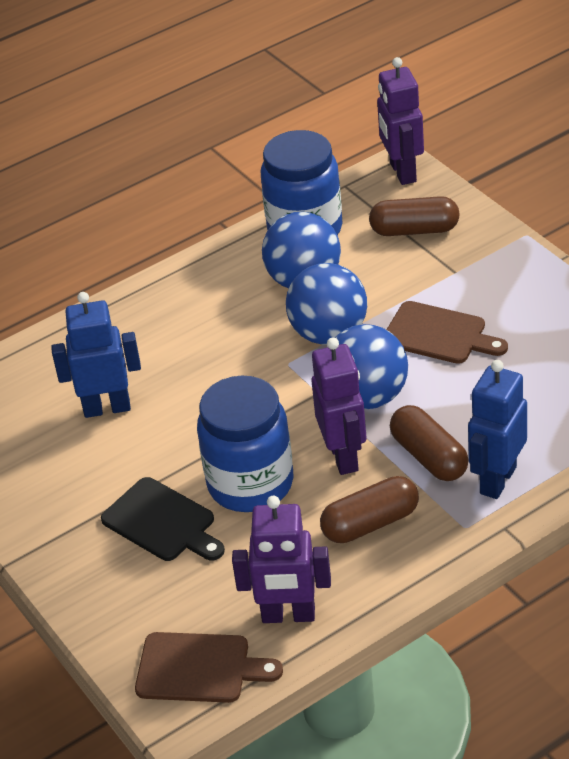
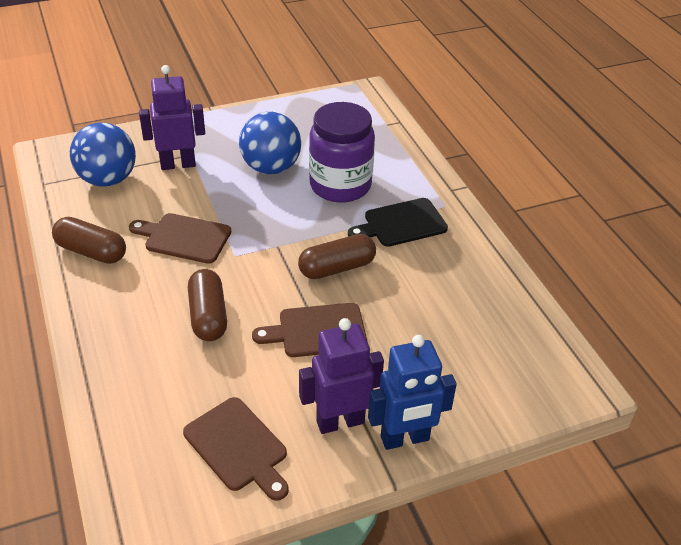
blue ball: 3 -> 2
blue jar: 2 -> 0
blue robot: 2 -> 1
brown cutting board: 2 -> 3
purple jar: 0 -> 1
purple robot: 3 -> 2

